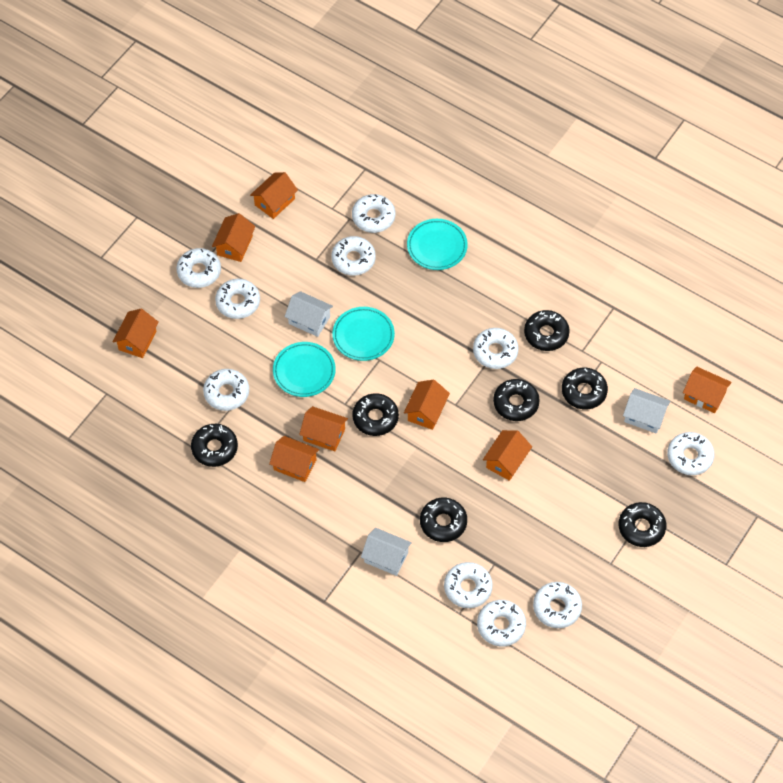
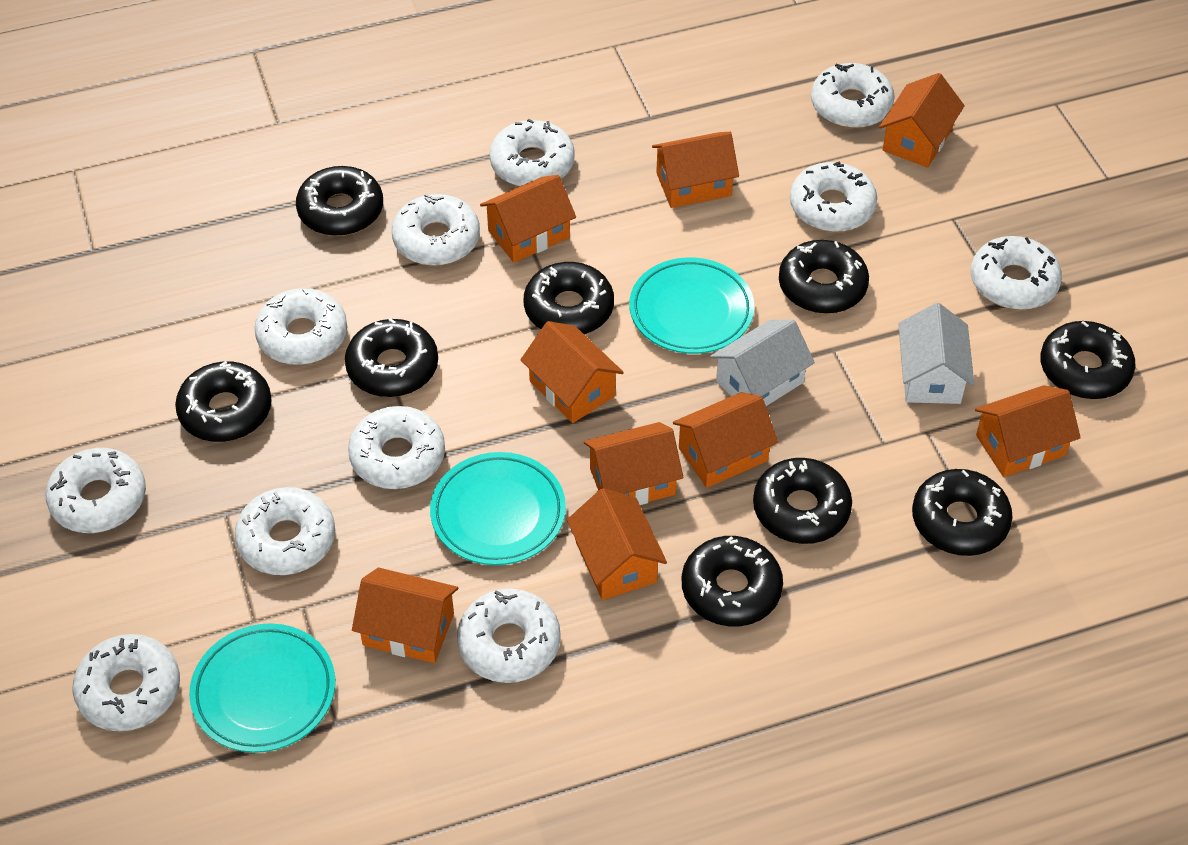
black donut: 7 -> 9
orange house: 8 -> 9
white donut: 10 -> 11
white house: 3 -> 2

